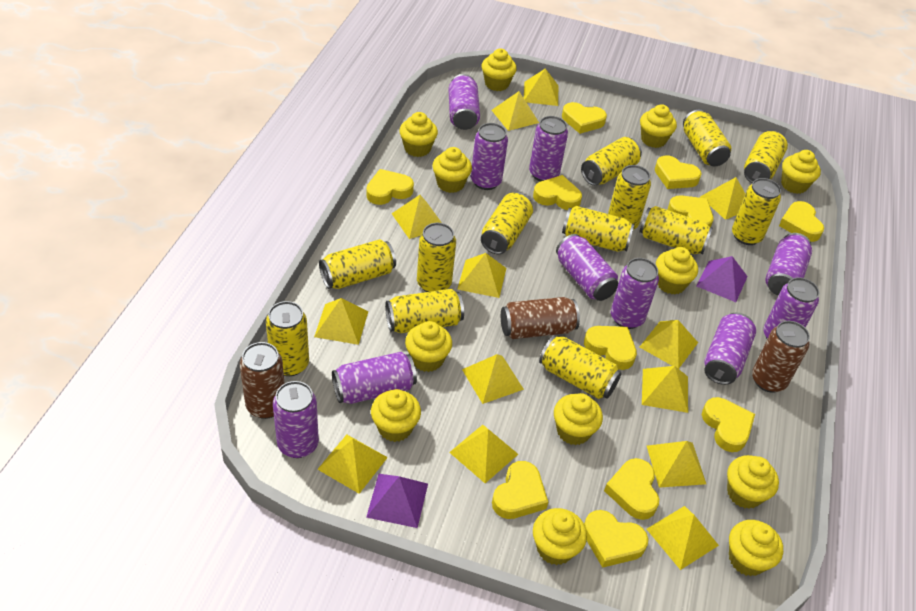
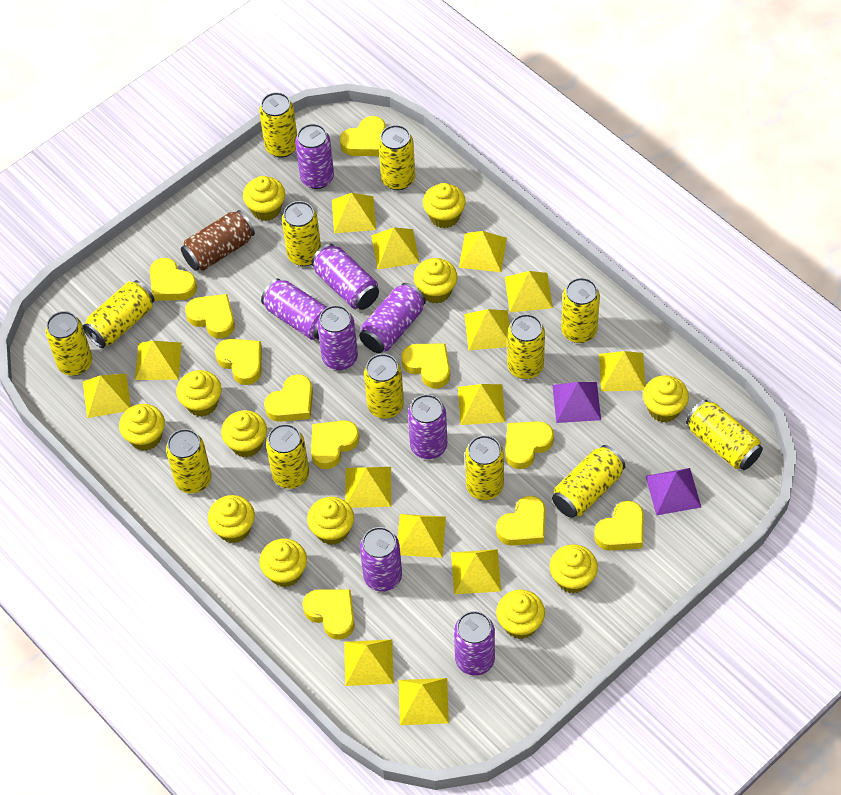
brown can: 3 -> 1
purple can: 10 -> 8
yellow pyramid: 13 -> 14

